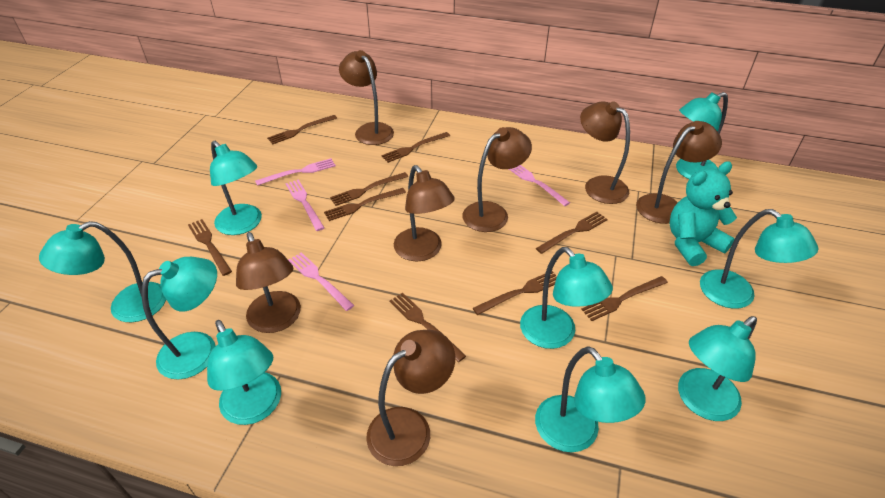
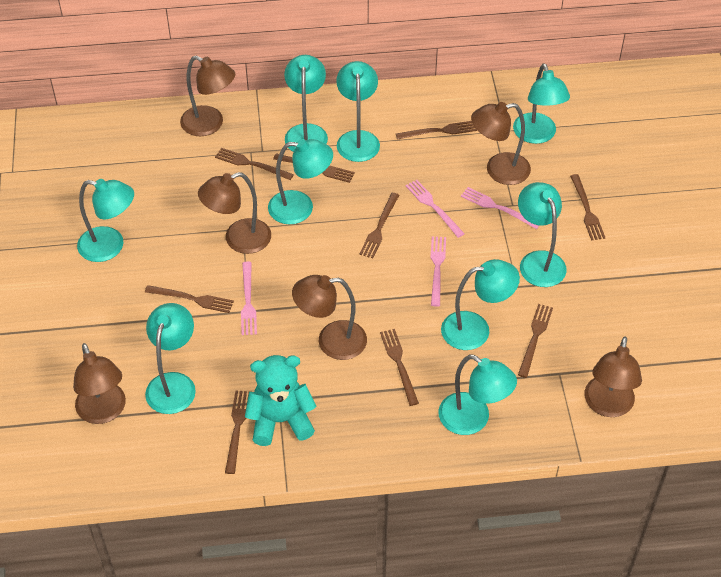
brown lamp: 7 -> 6

